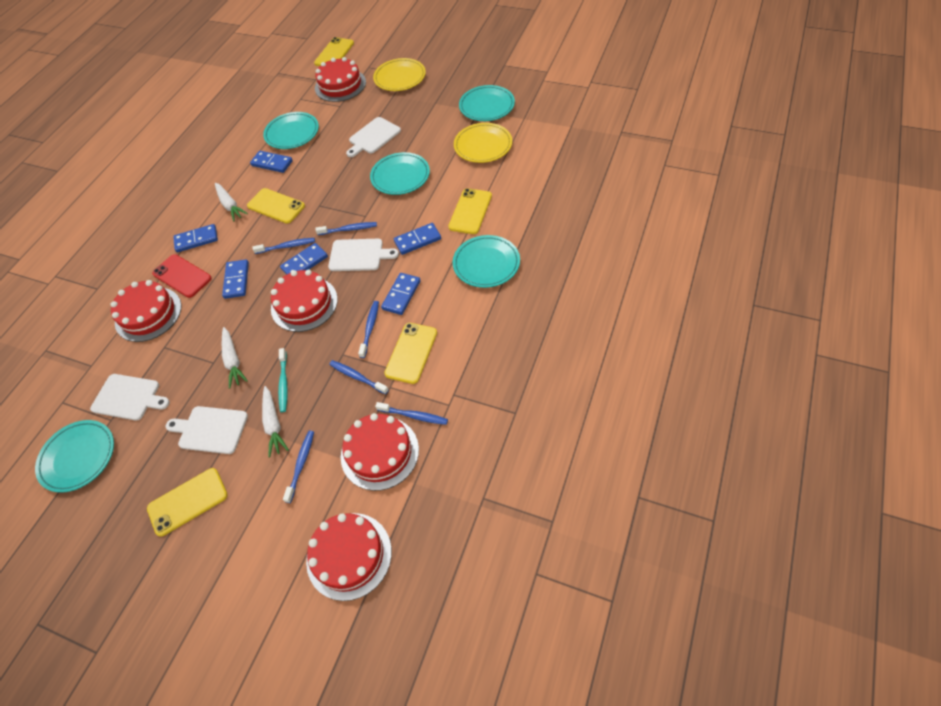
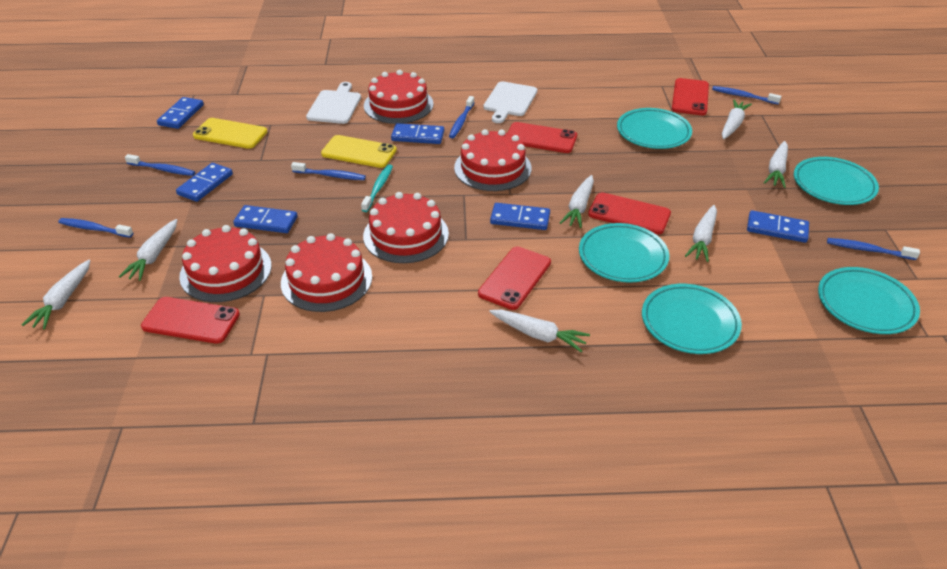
red phone: 1 -> 5
white carrot: 3 -> 7
white cutting board: 4 -> 2
yellow phone: 5 -> 2
yellow plate: 2 -> 0

